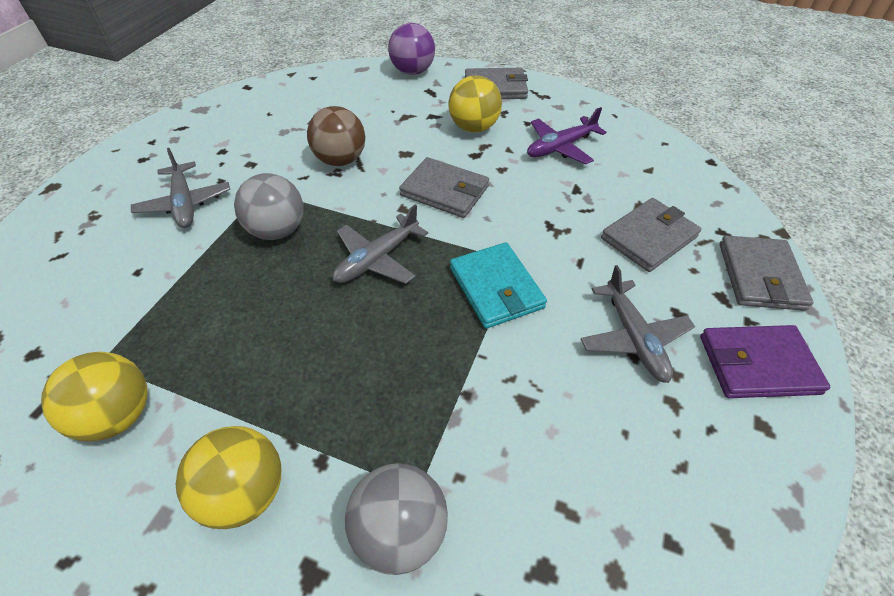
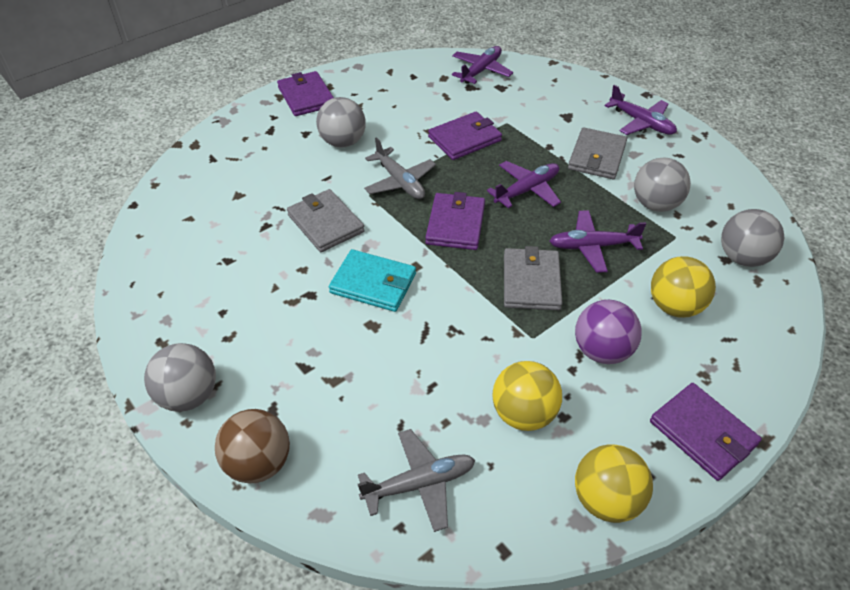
grey ball: 2 -> 4
grey plane: 3 -> 2
grey wallet: 4 -> 3
purple plane: 1 -> 4
purple wallet: 1 -> 4

